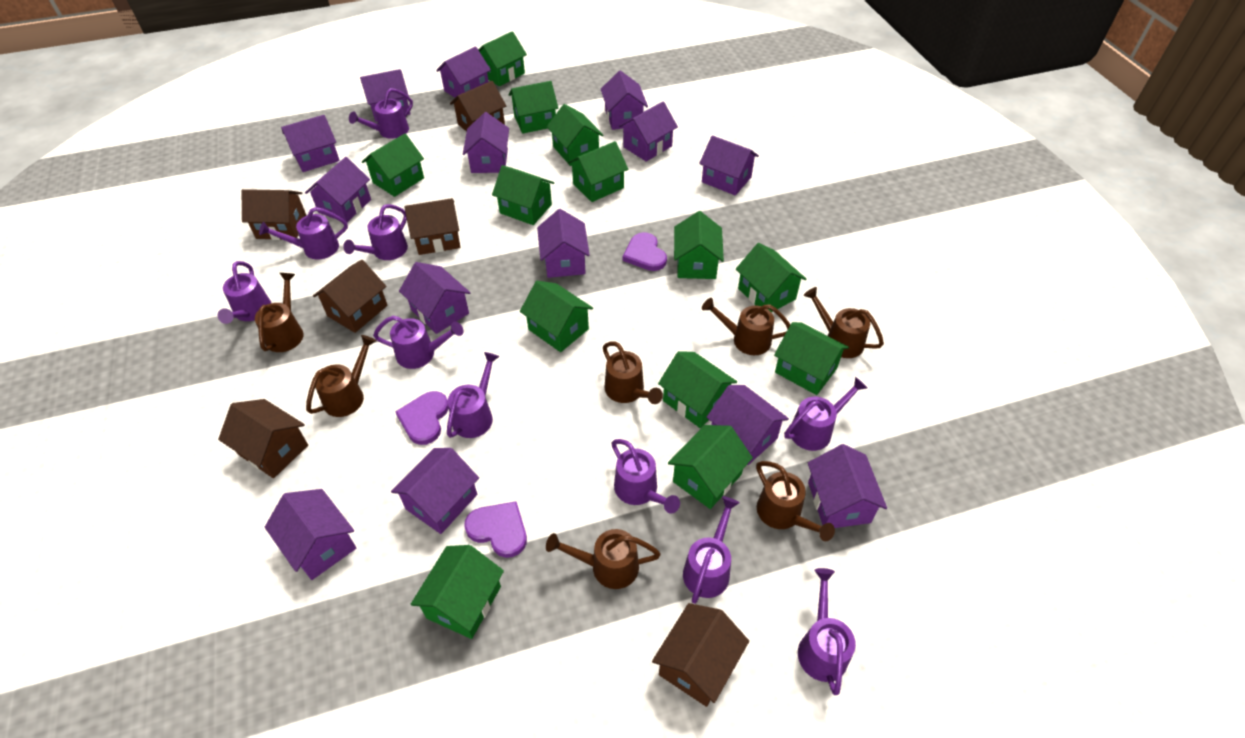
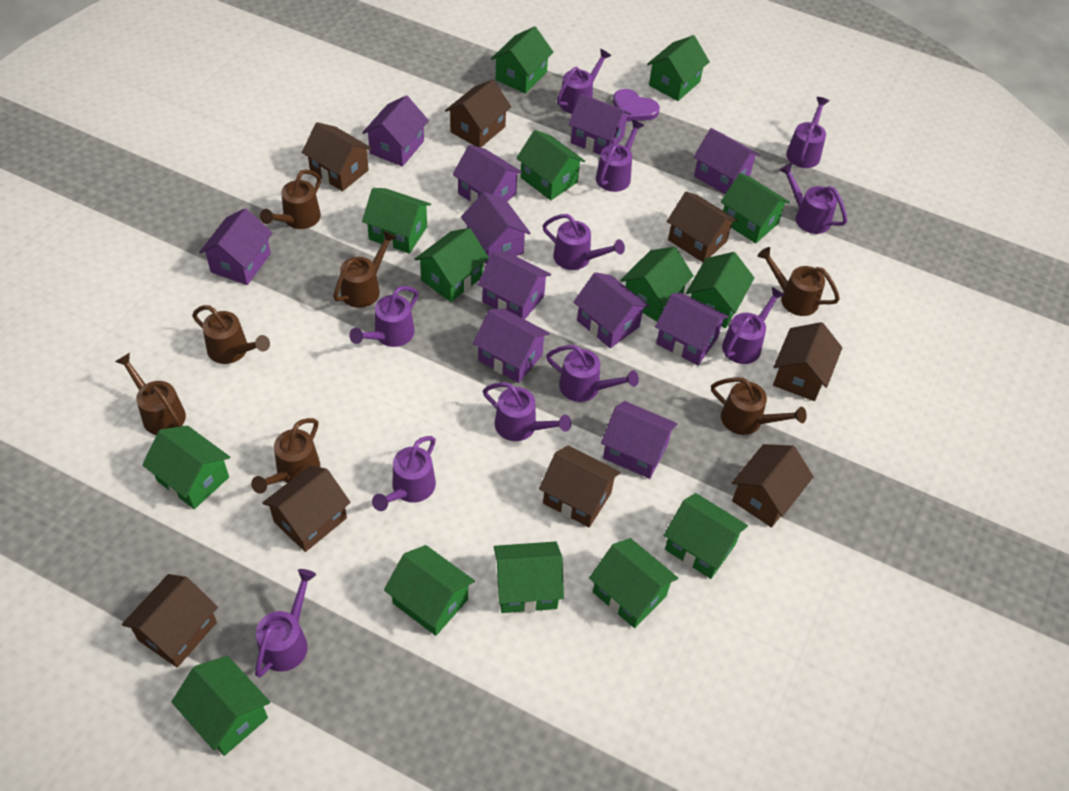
brown house: 6 -> 8
green house: 13 -> 14
purple heart: 3 -> 1
purple house: 14 -> 11
purple watering can: 10 -> 11

